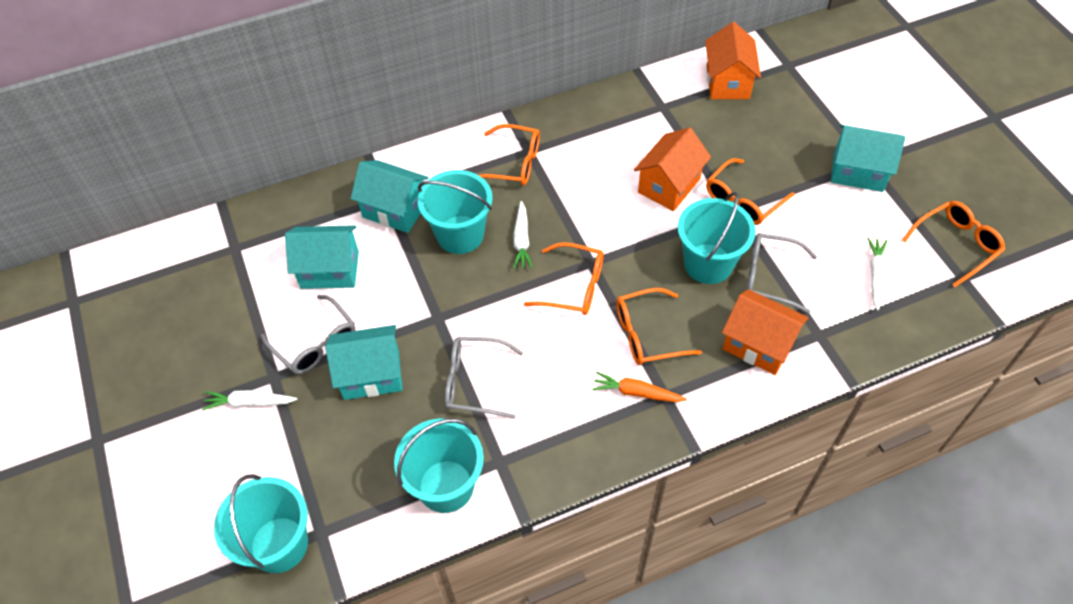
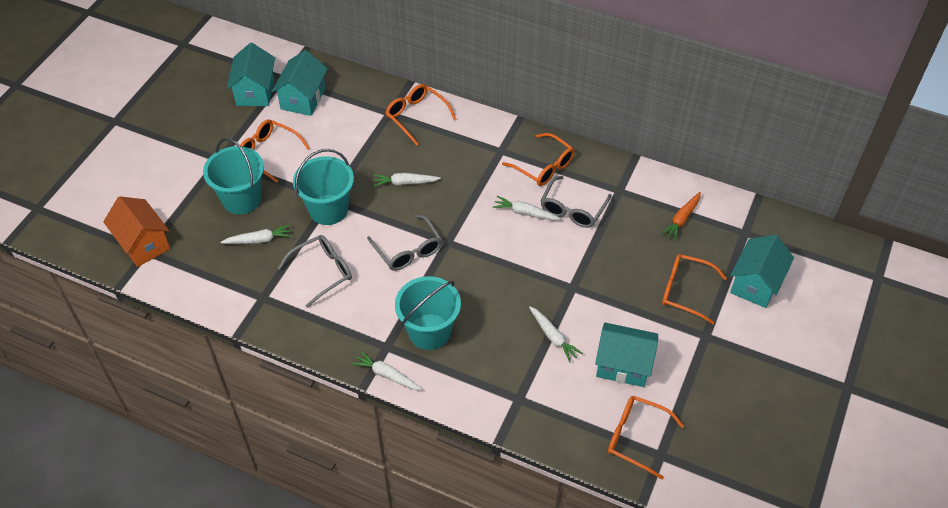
orange house: 3 -> 1
turquoise bucket: 4 -> 3
white carrot: 3 -> 5

